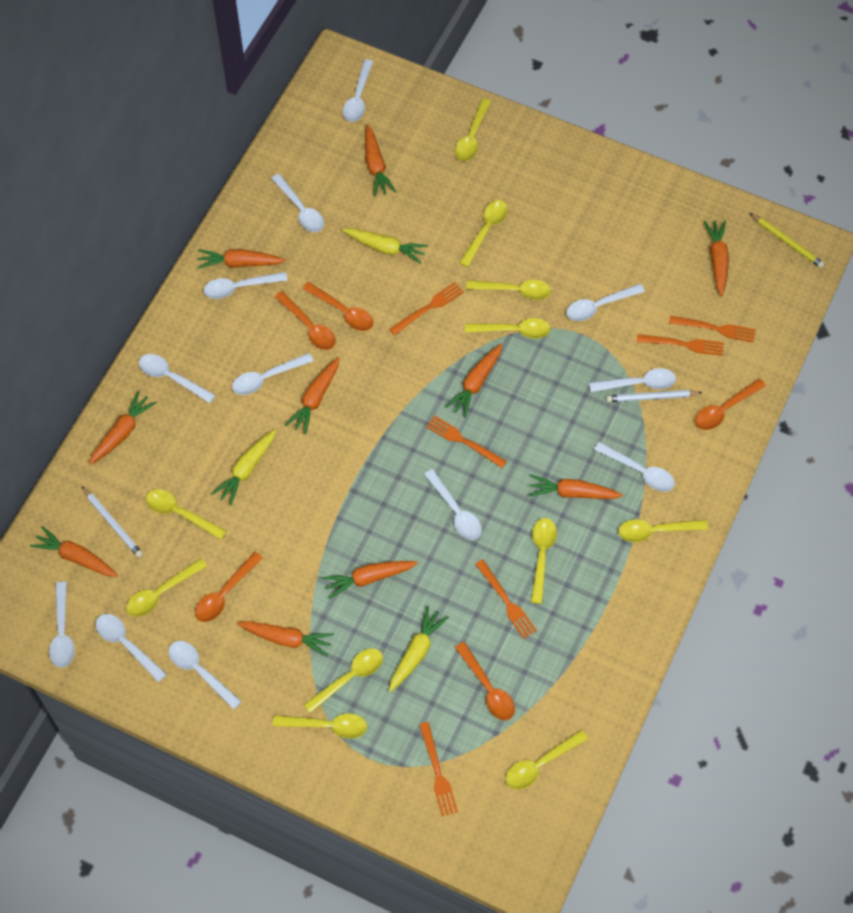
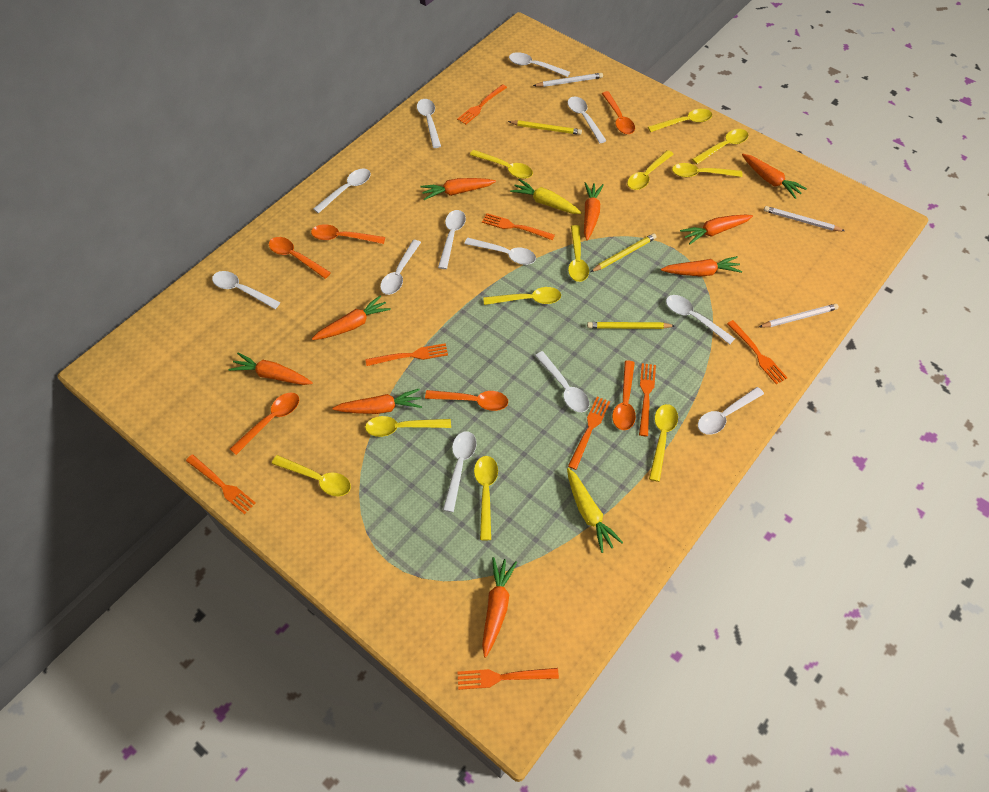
orange carrot: 10 -> 9
orange fork: 6 -> 8
orange spoon: 5 -> 6
white pencil: 2 -> 3
yellow carrot: 3 -> 2
yellow pencil: 1 -> 3

